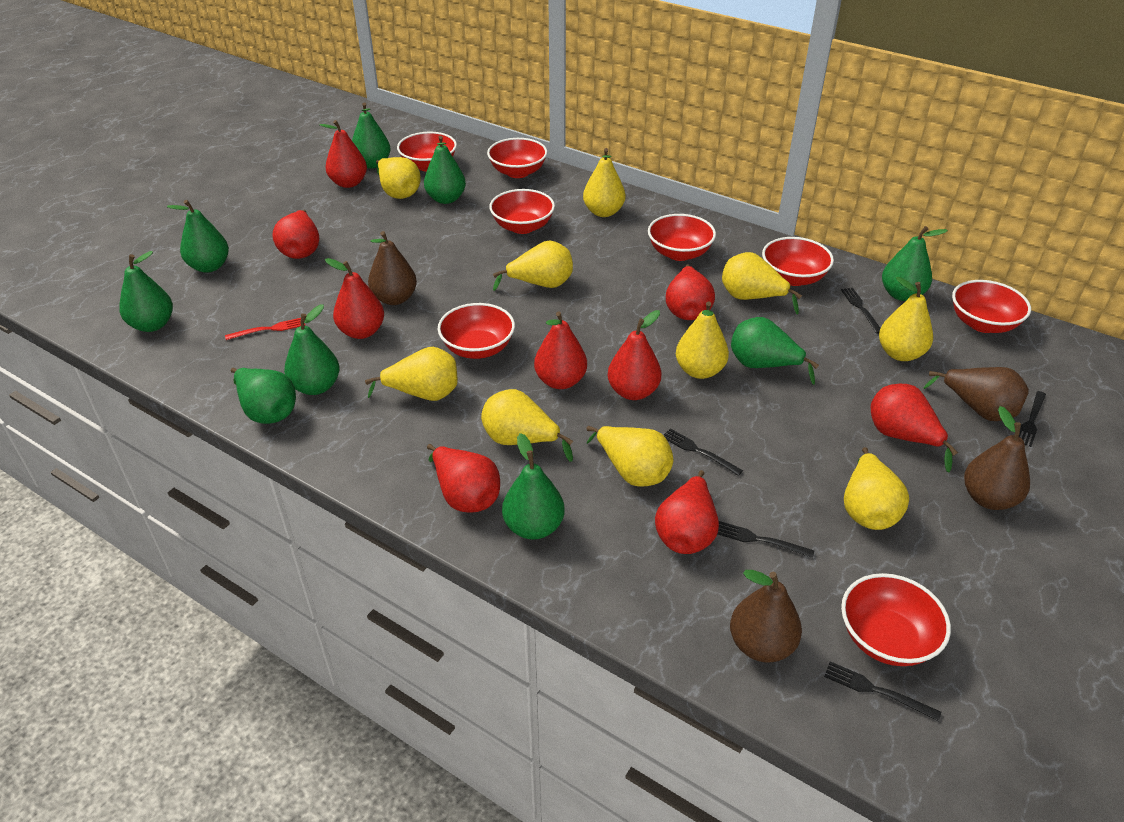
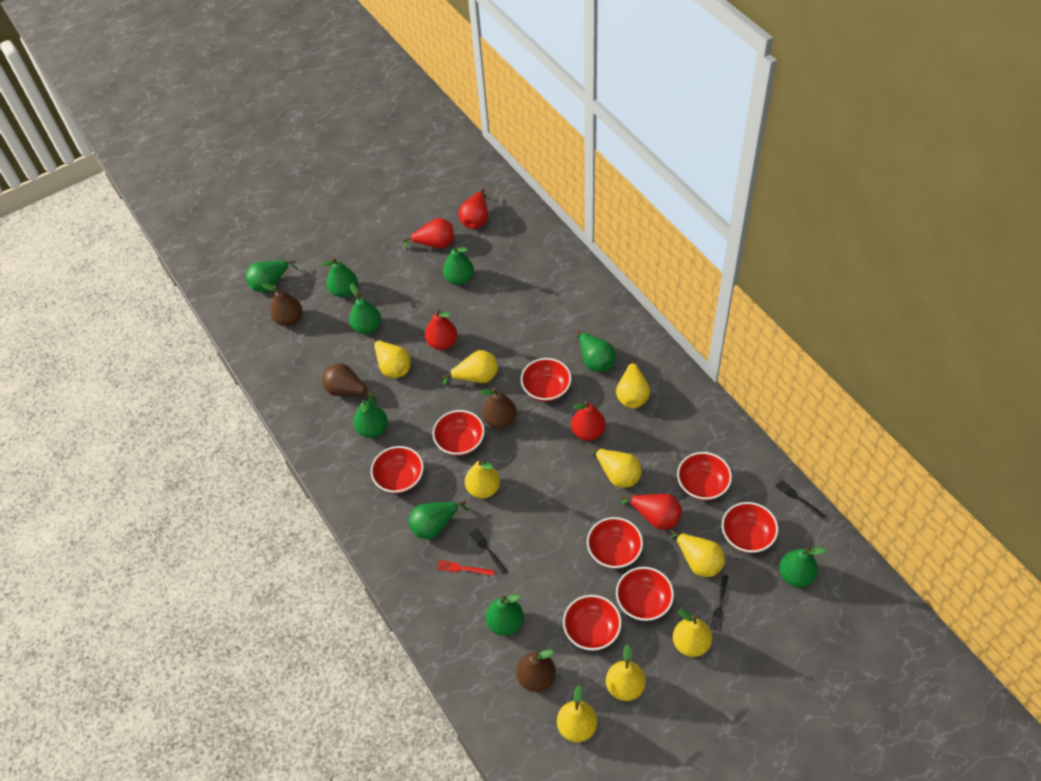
black fork: 5 -> 3
red pear: 9 -> 5
yellow pear: 10 -> 9

